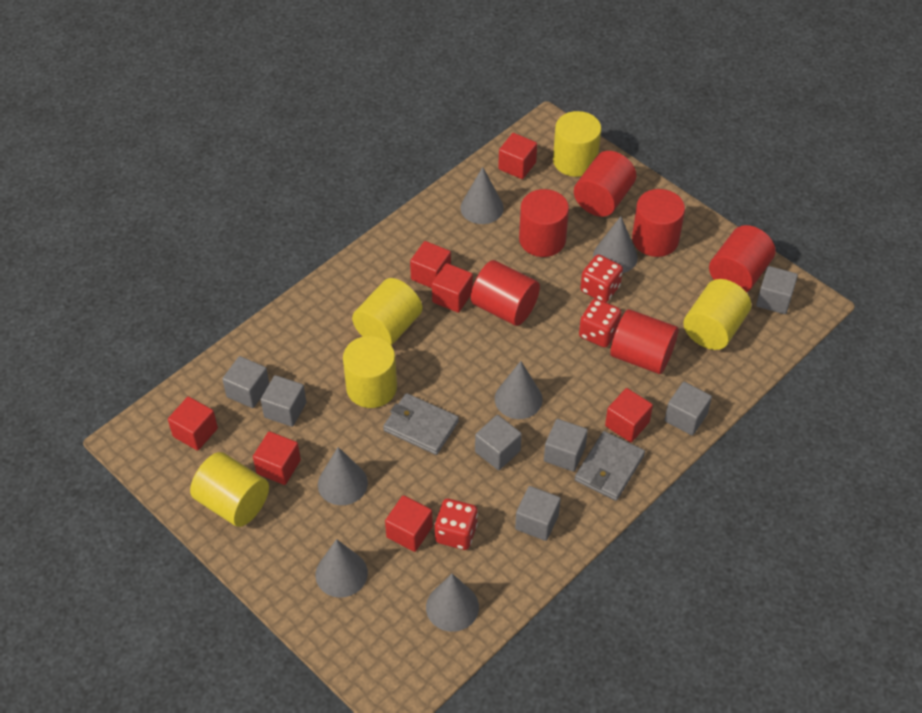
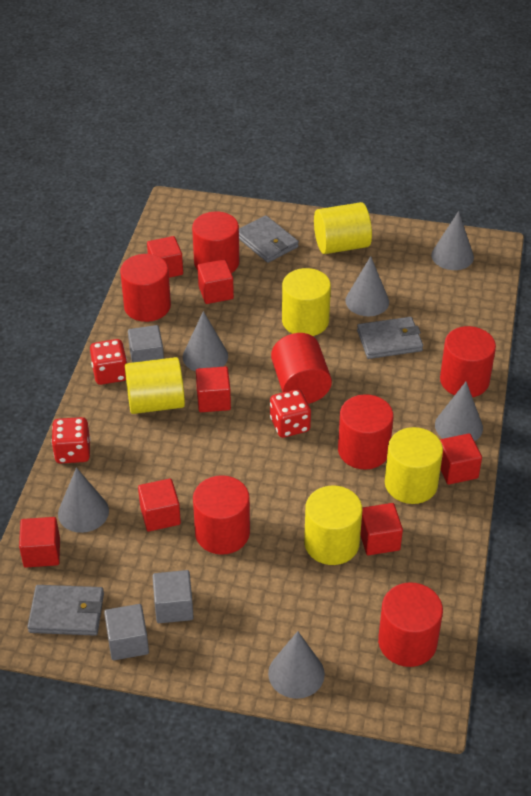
grey cube: 7 -> 3
grey wallet: 2 -> 3
red cylinder: 6 -> 7

